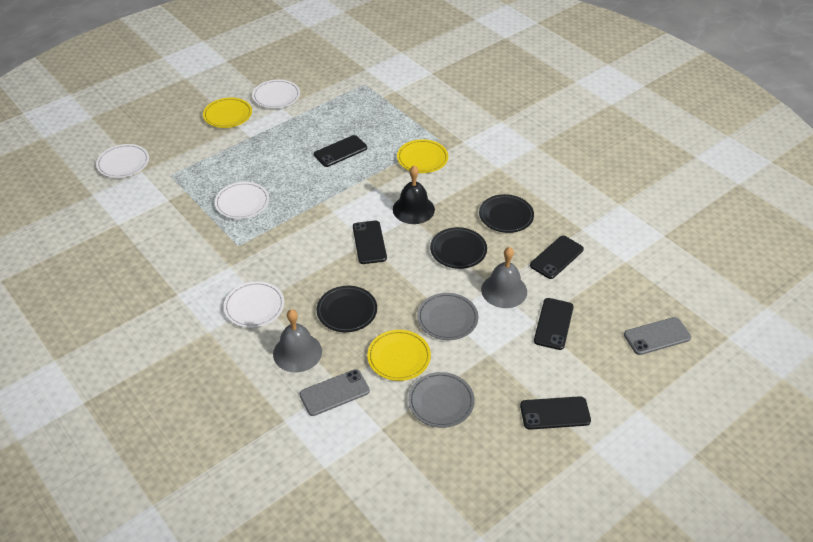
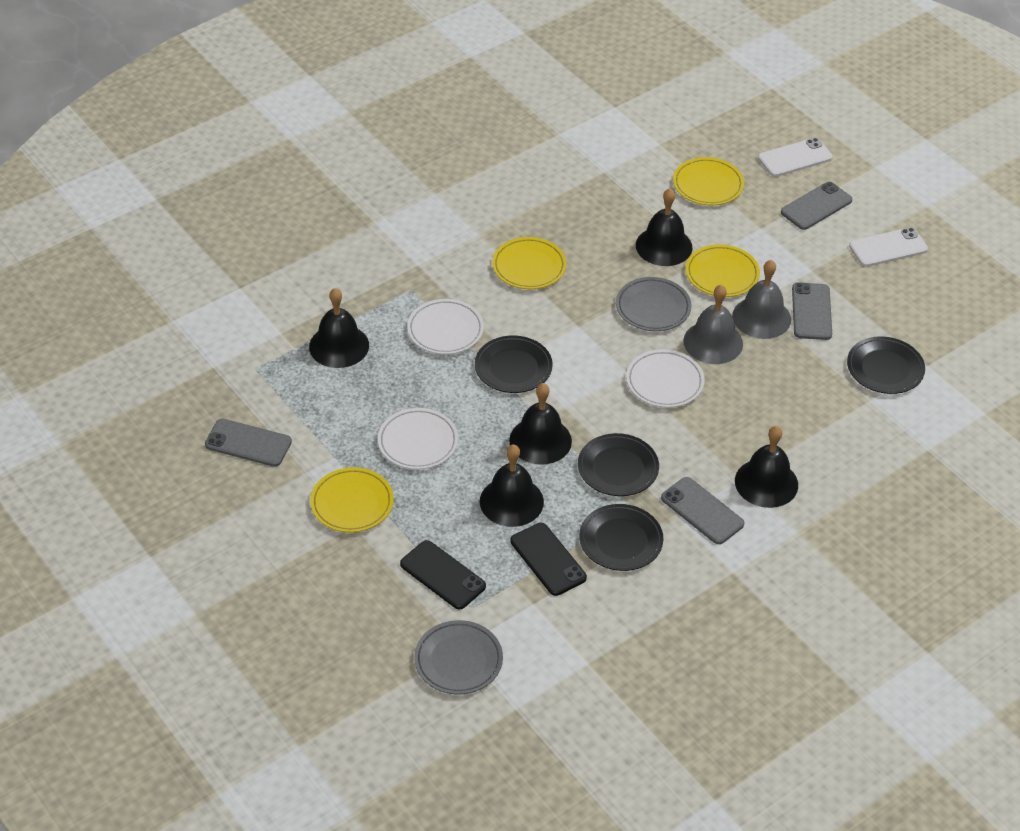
black bell: 1 -> 5
black phone: 5 -> 2
black plate: 3 -> 4
grey phone: 2 -> 4
white phone: 0 -> 2
white plate: 4 -> 3
yellow plate: 3 -> 4

